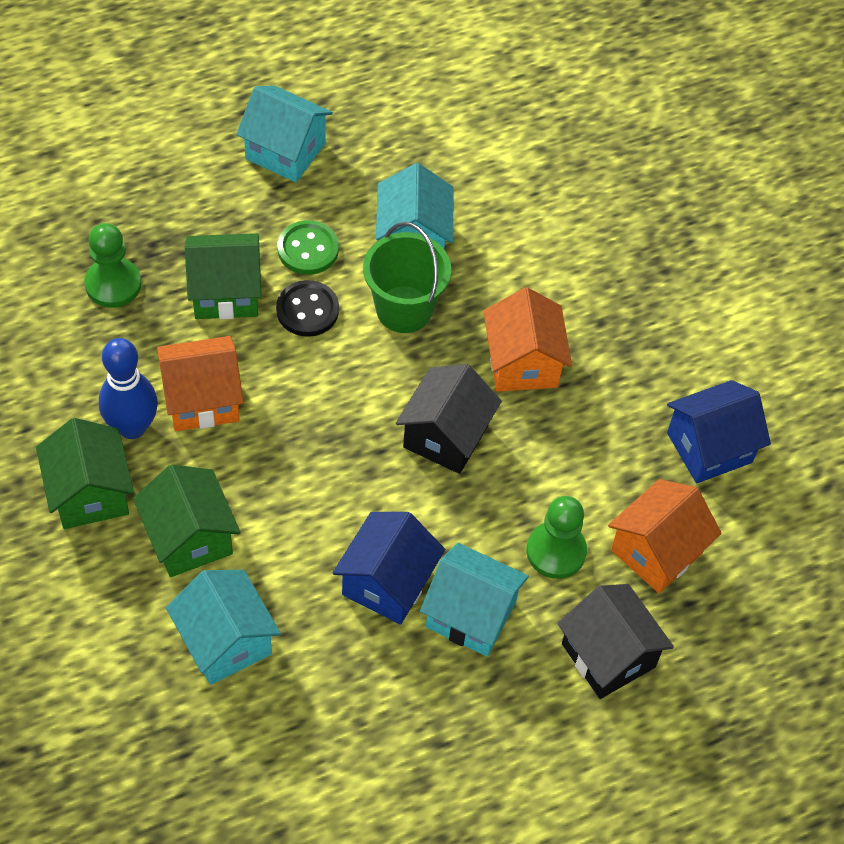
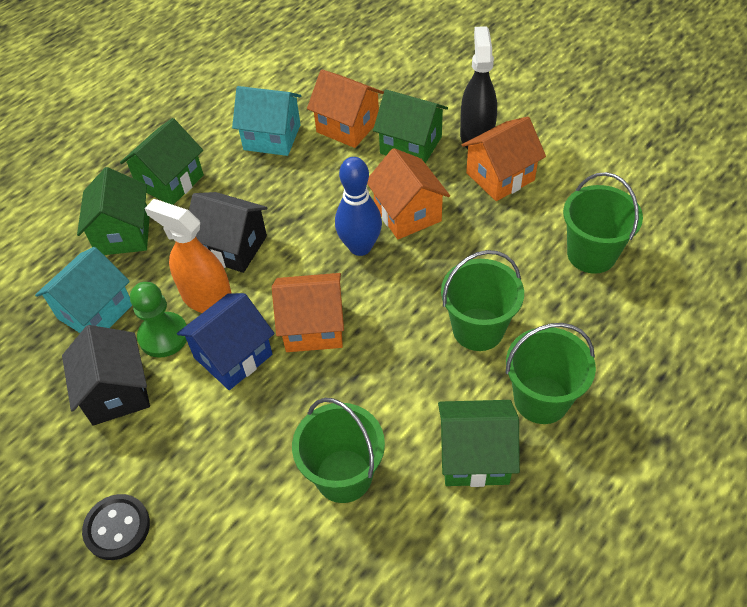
black spray bottle: 0 -> 1
blue house: 2 -> 1
green bucket: 1 -> 4
green button: 1 -> 0
green house: 3 -> 4
green pawn: 2 -> 1
orange house: 3 -> 4
orange spray bottle: 0 -> 1
turquoise house: 4 -> 2

